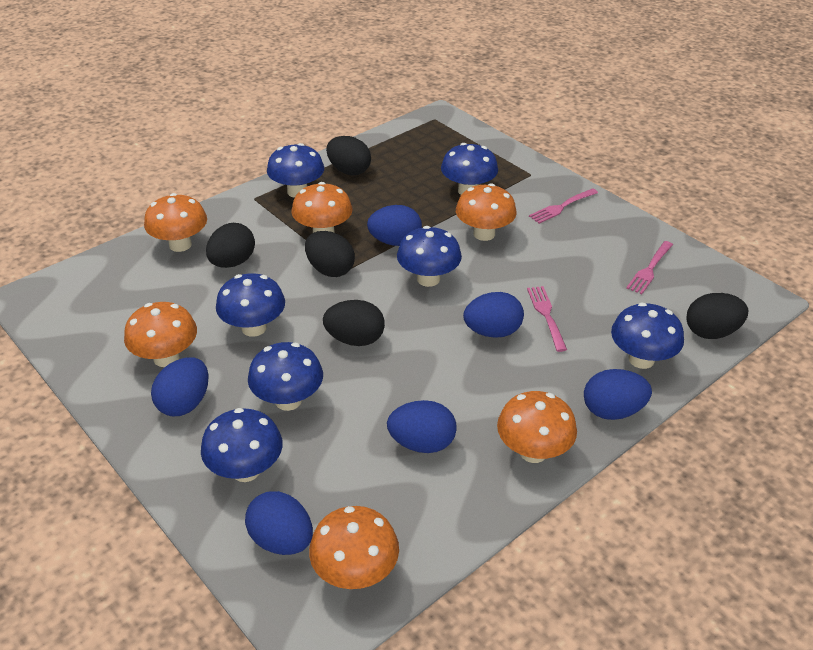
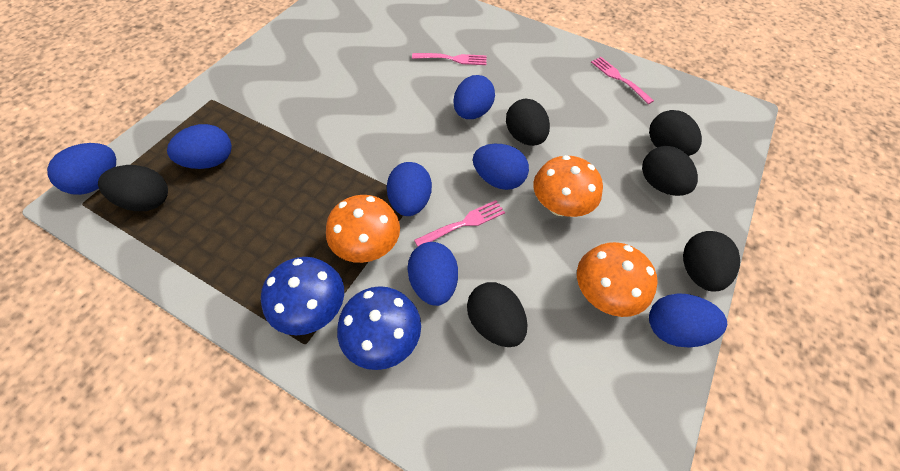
black egg: 5 -> 6
blue egg: 6 -> 7
blue mushroom: 7 -> 2
orange mushroom: 6 -> 3

